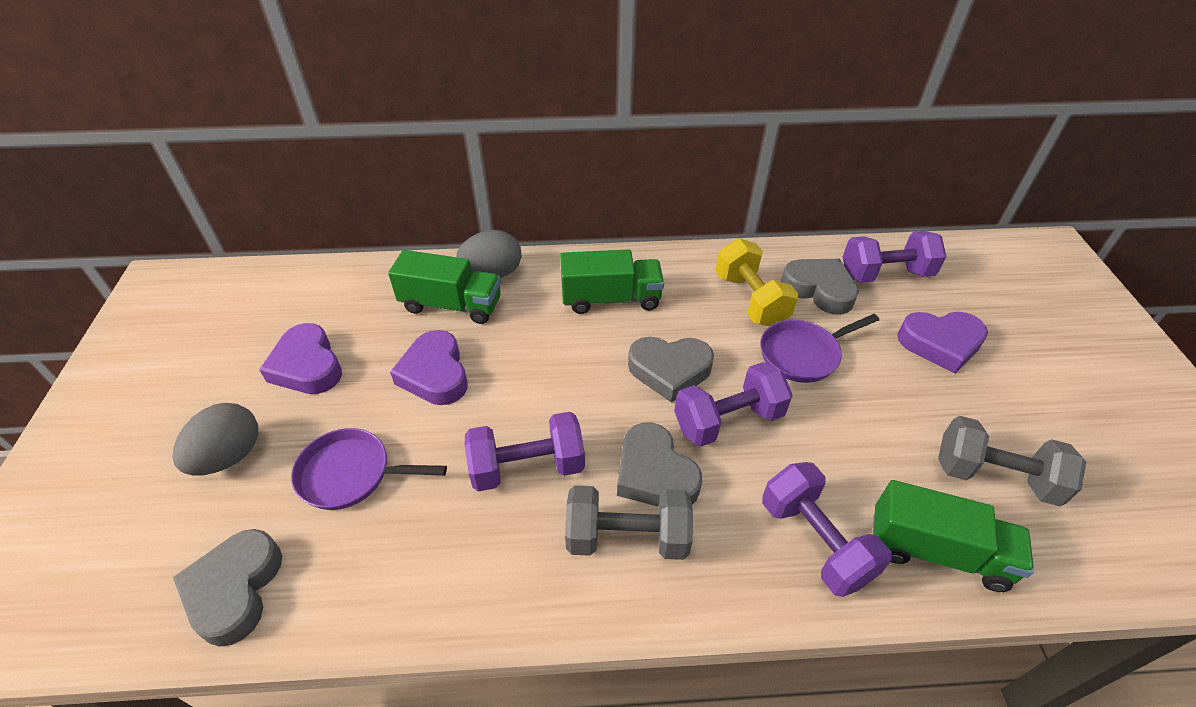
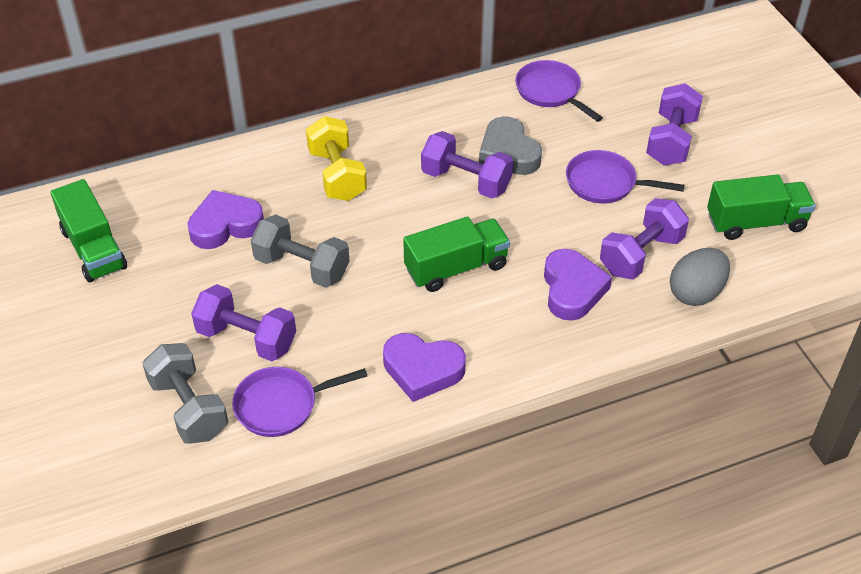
grey egg: 2 -> 1
grey heart: 4 -> 1
purple pan: 2 -> 3

